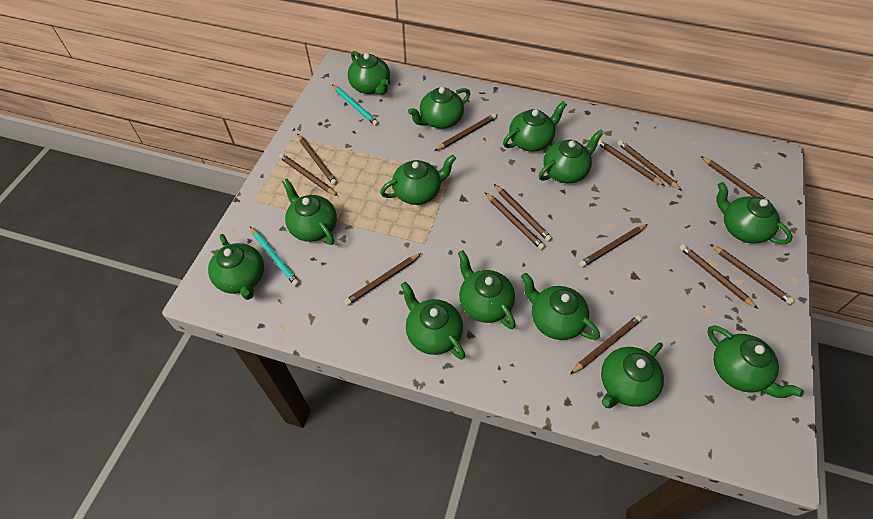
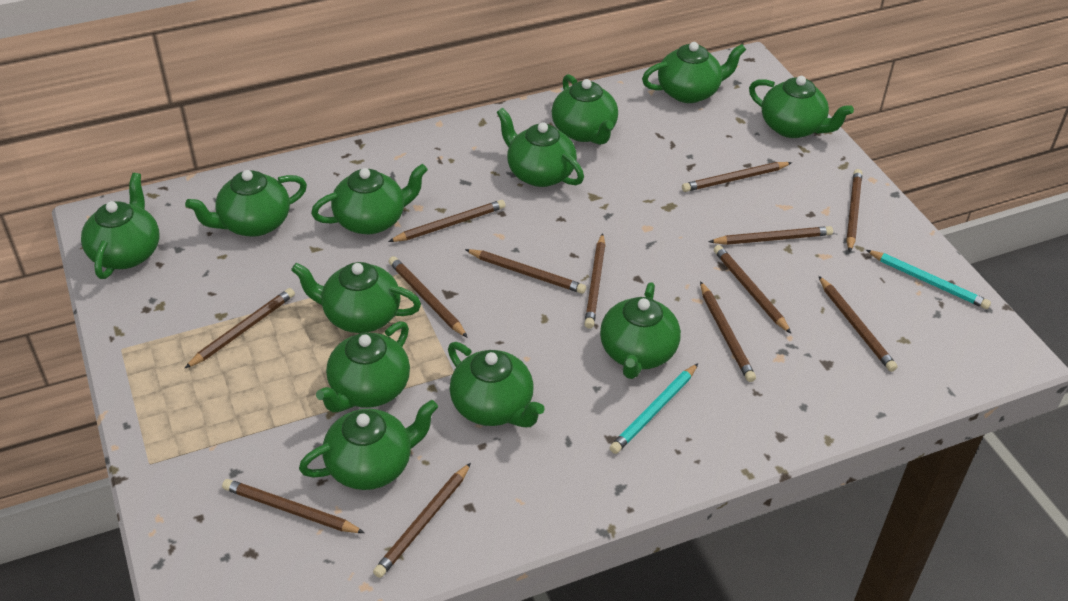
green teapot: 13 -> 12

